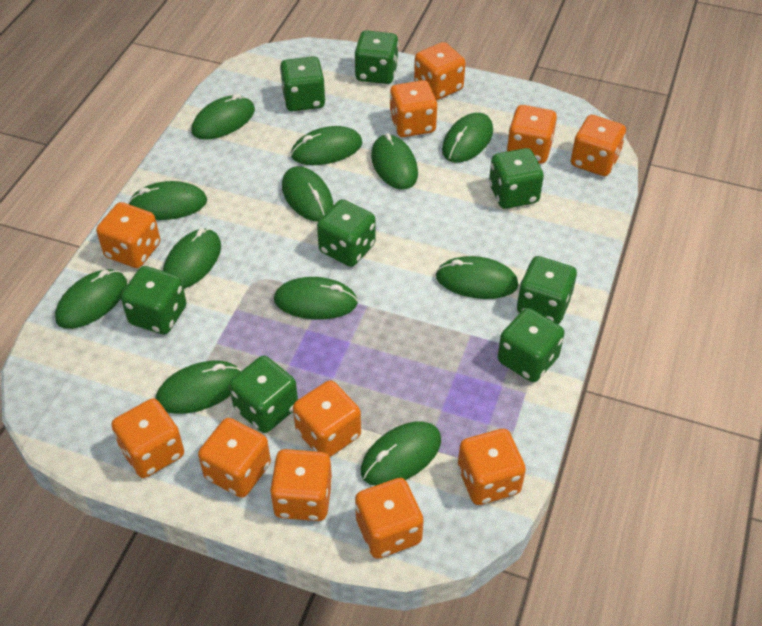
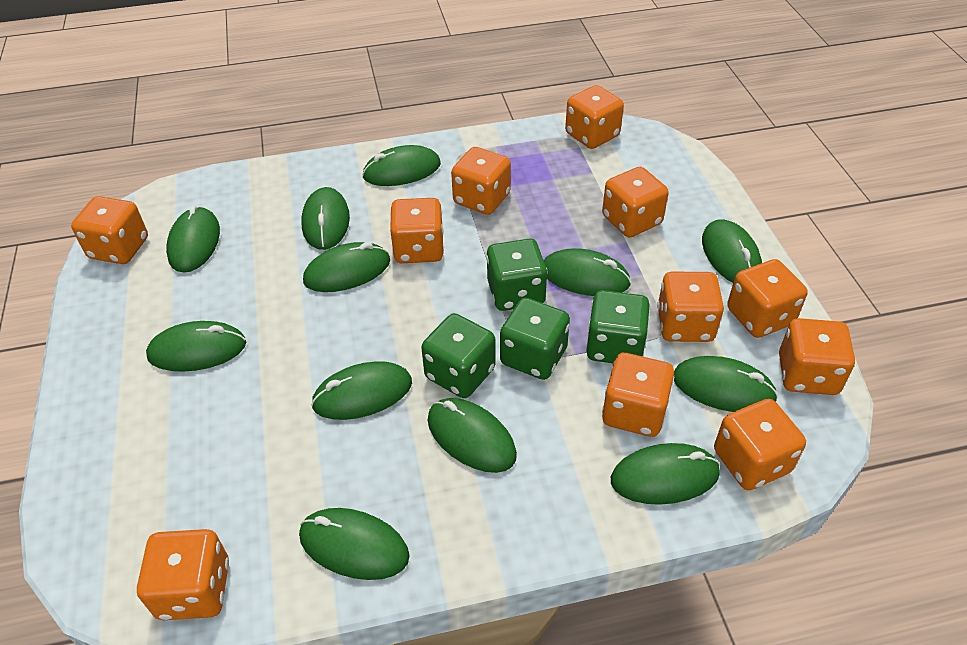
green dice: 8 -> 4

